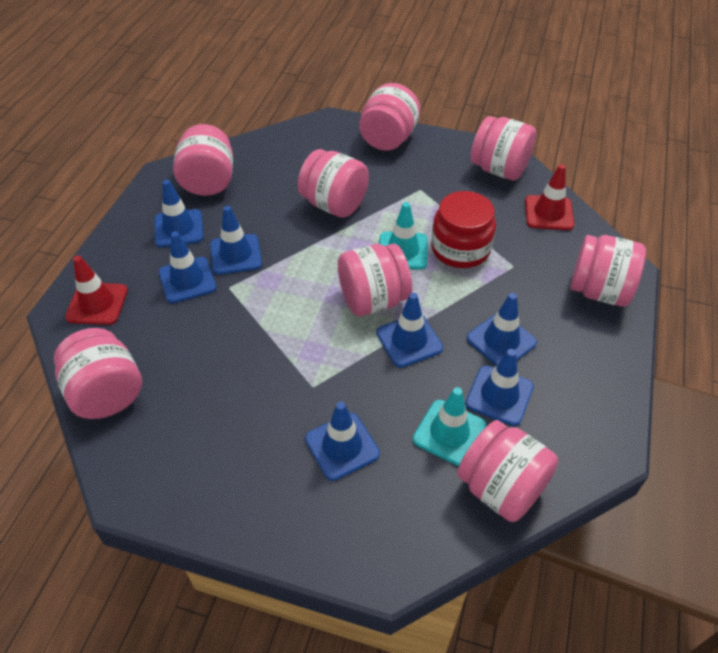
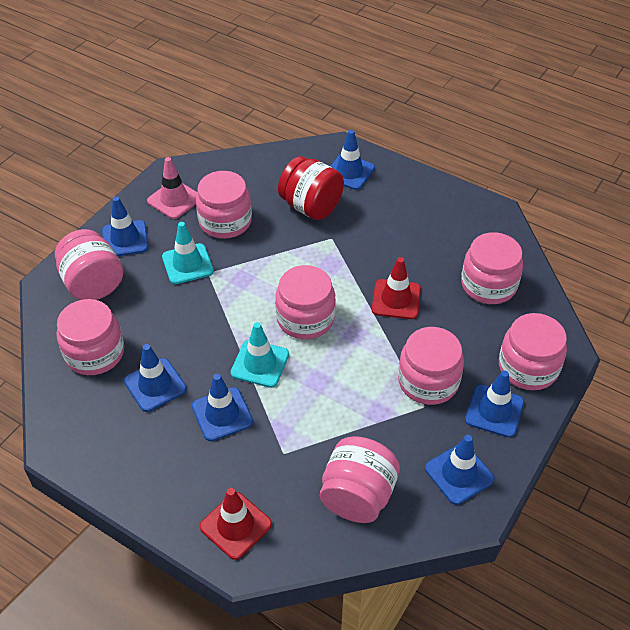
blue traffic cone: 7 -> 6
pink traffic cone: 0 -> 1

